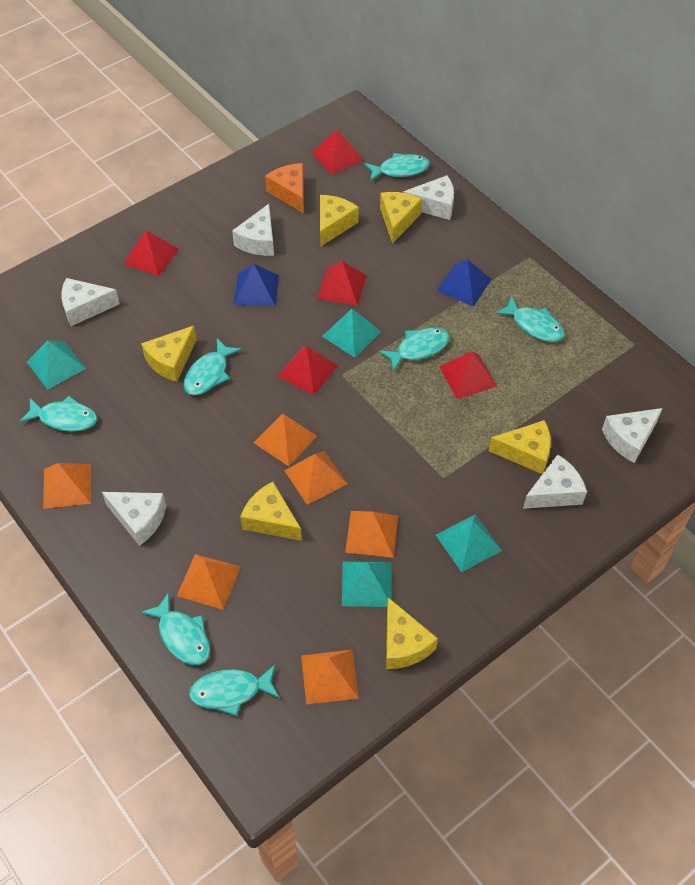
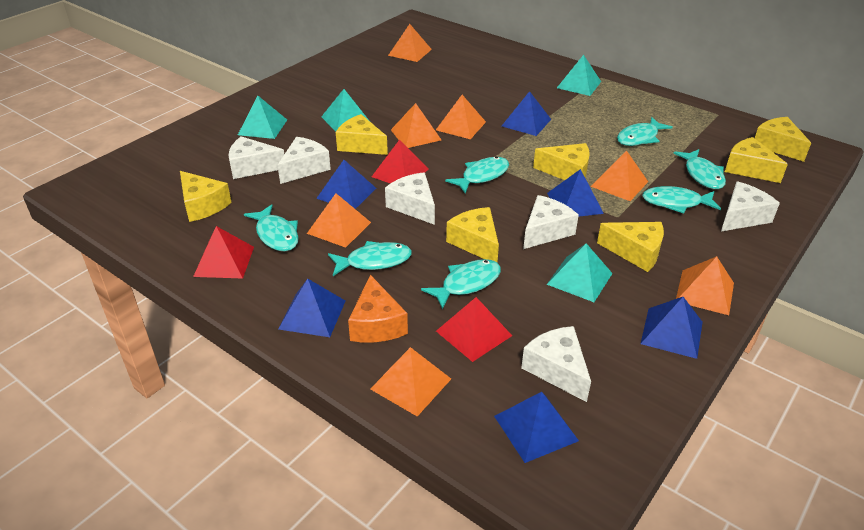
blue pyramid: 2 -> 6
orange pyramid: 6 -> 7
red pyramid: 5 -> 3
yellow cheese: 6 -> 7

